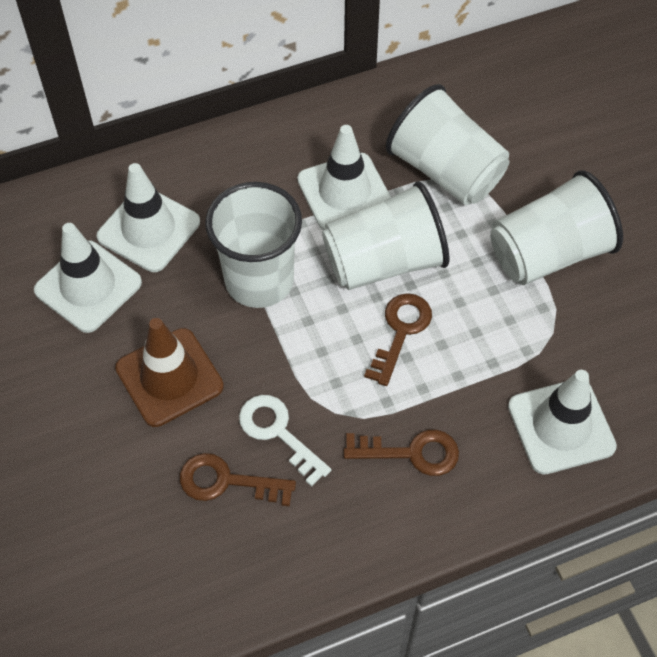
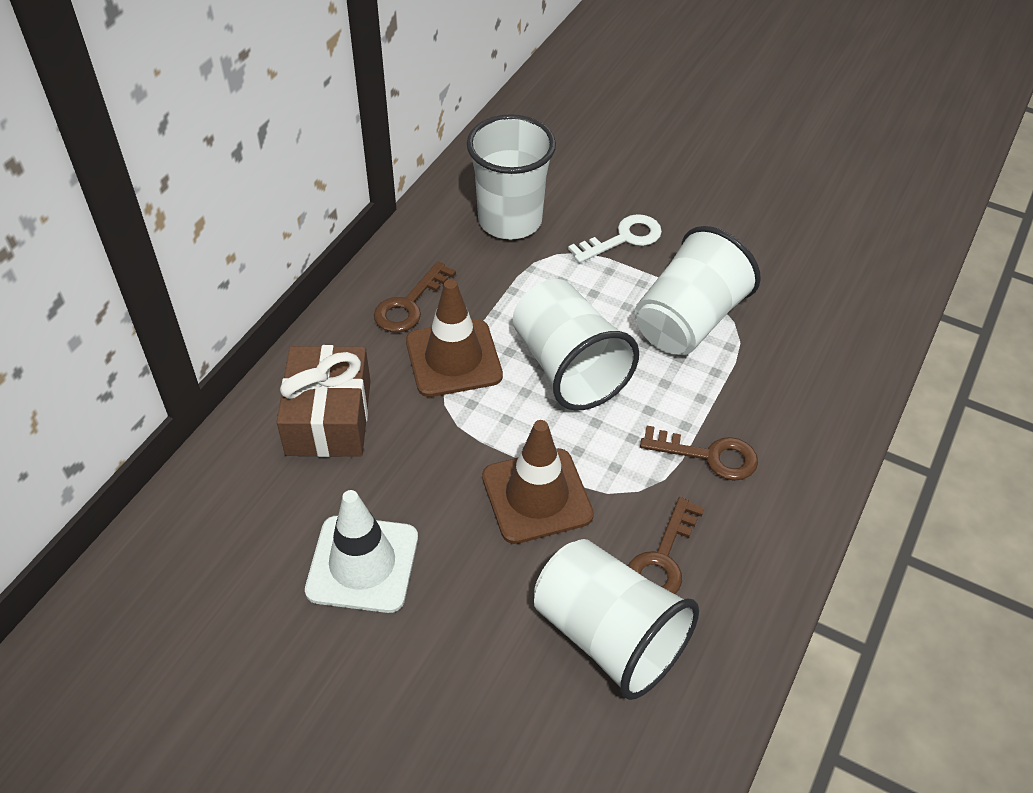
brown gift: 0 -> 1
brown traffic cone: 1 -> 2
white traffic cone: 4 -> 1

